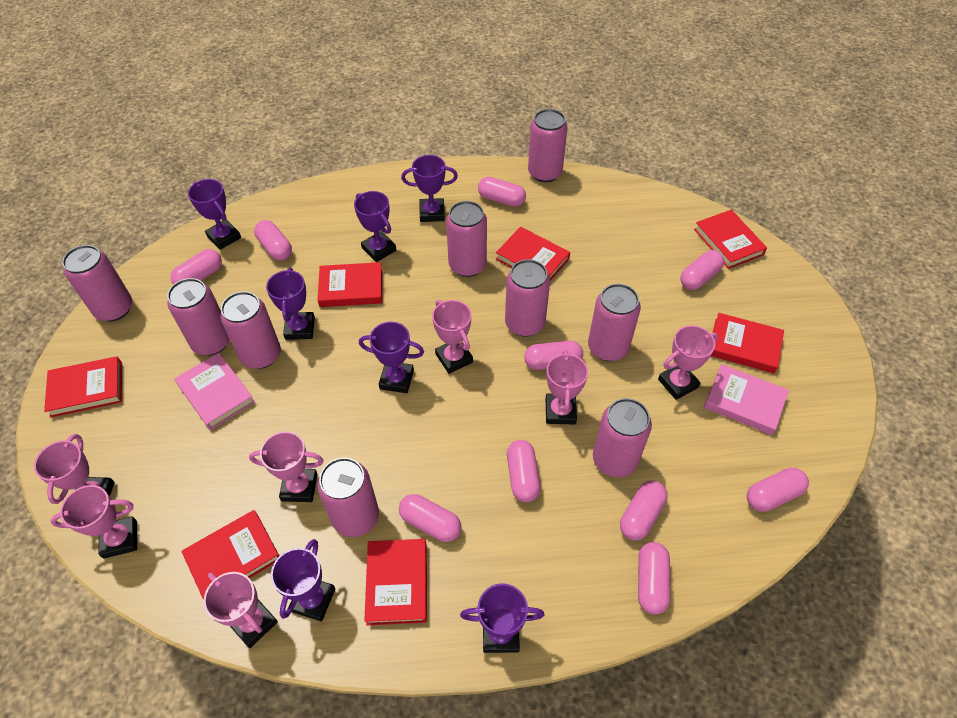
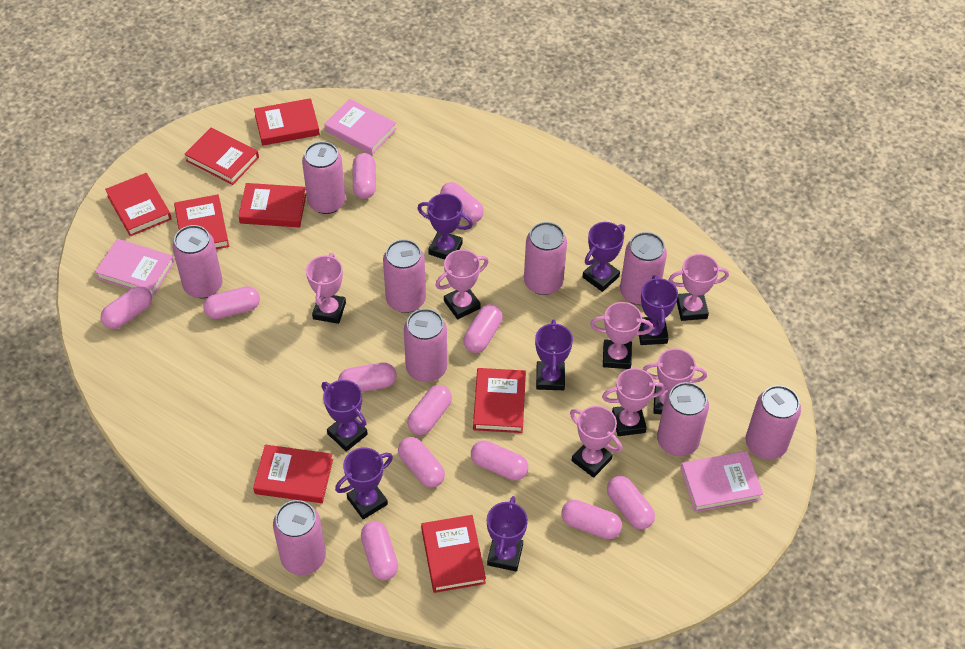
pink book: 2 -> 3
pink capsule: 10 -> 12
red book: 7 -> 8

